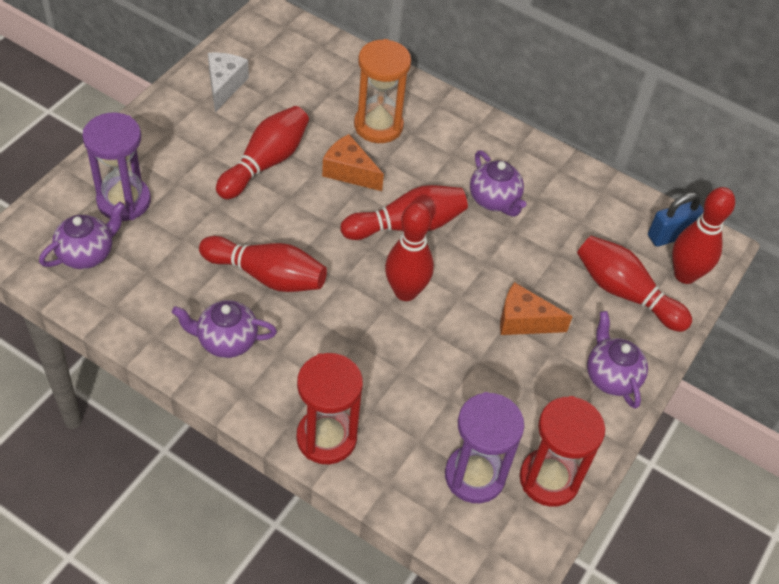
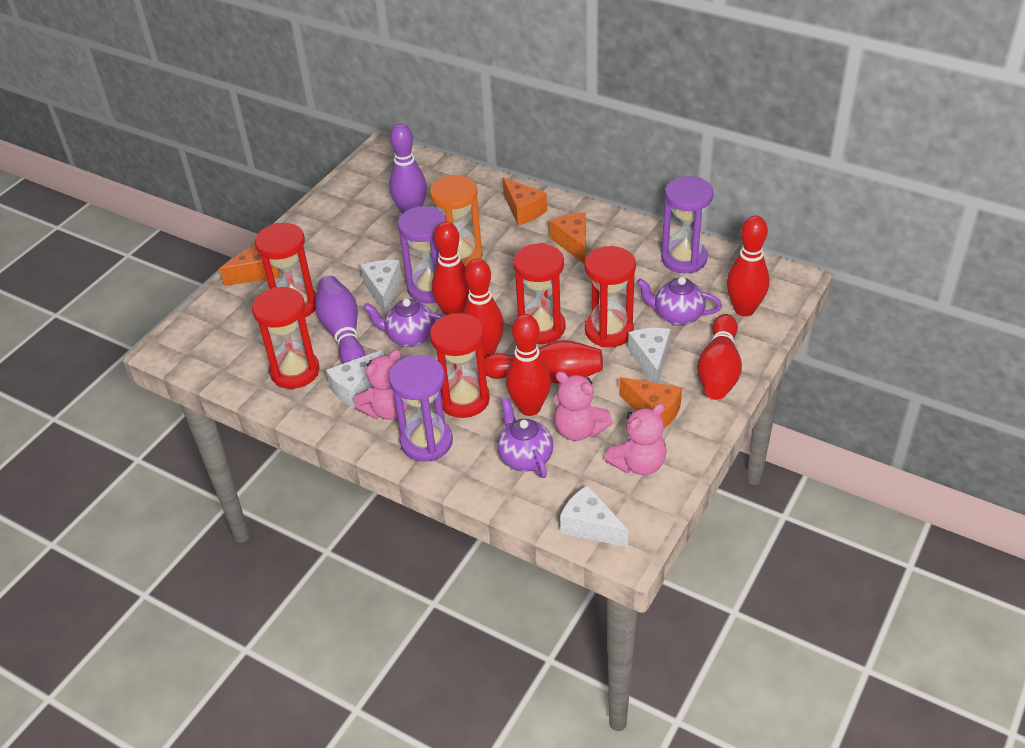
blue padlock: 1 -> 0
orange cheese: 2 -> 4
pink teddy bear: 0 -> 3
purple bowling pin: 0 -> 2
purple hourglass: 2 -> 3
purple teapot: 4 -> 3
red hourglass: 2 -> 5
white cheese: 1 -> 4

